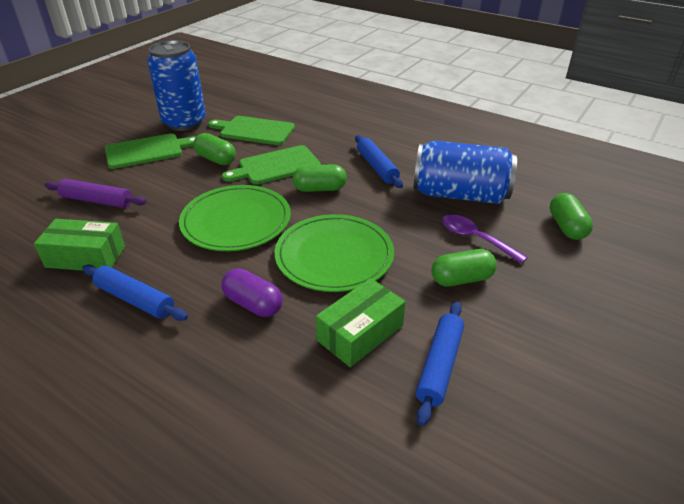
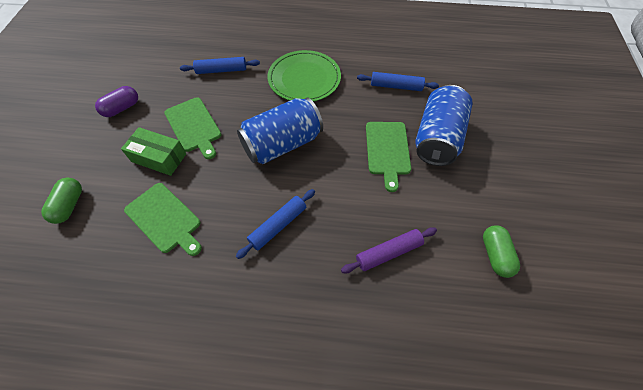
green box: 2 -> 1
green capsule: 4 -> 2
green plate: 2 -> 1
purple spoon: 1 -> 0

